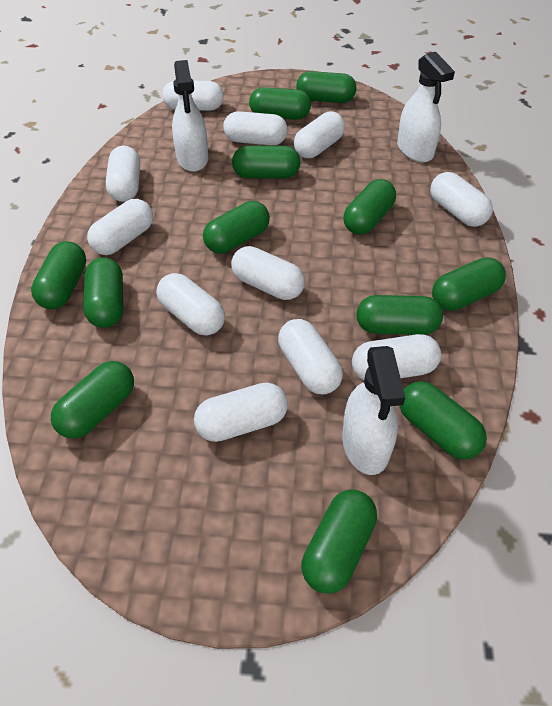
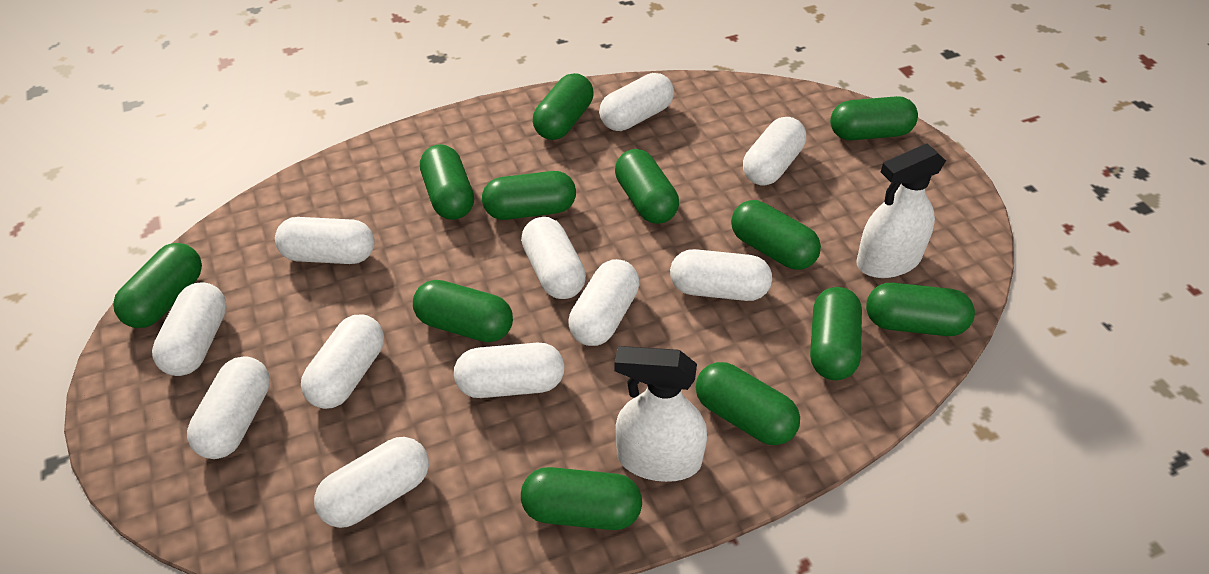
white spray bottle: 3 -> 2

